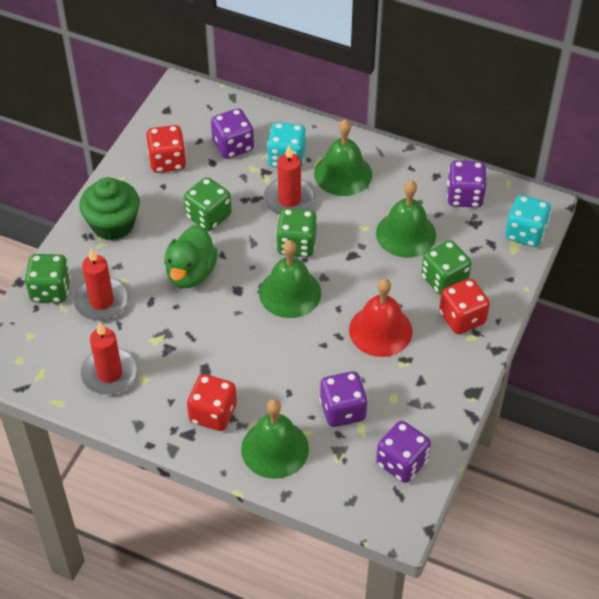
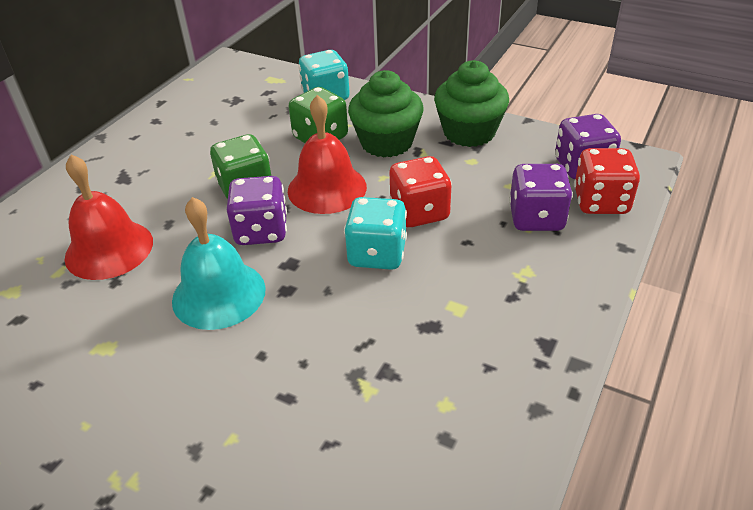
green bell: 4 -> 0
green cupcake: 1 -> 2
green dice: 4 -> 2
green duck: 1 -> 0
purple dice: 4 -> 3
red bell: 1 -> 2
red candle: 3 -> 0
red dice: 3 -> 2
turquoise bell: 0 -> 1

